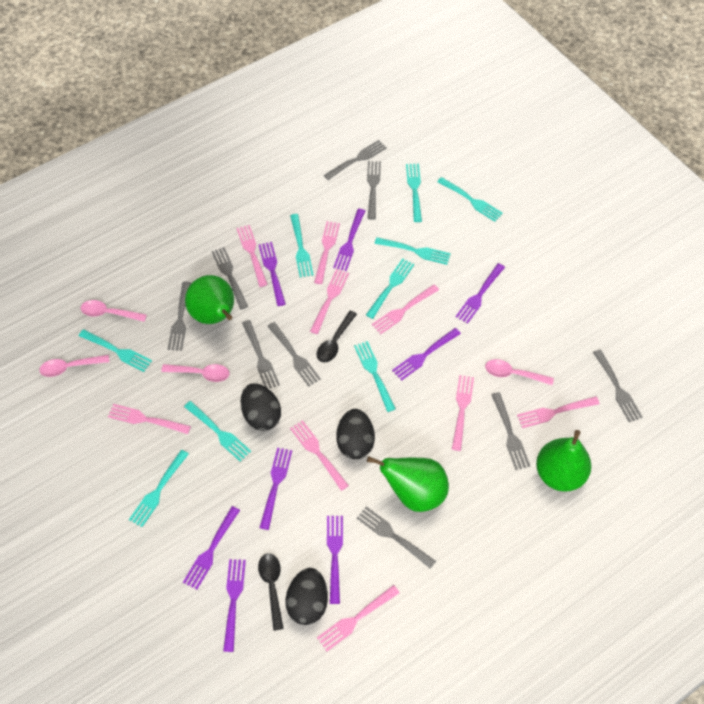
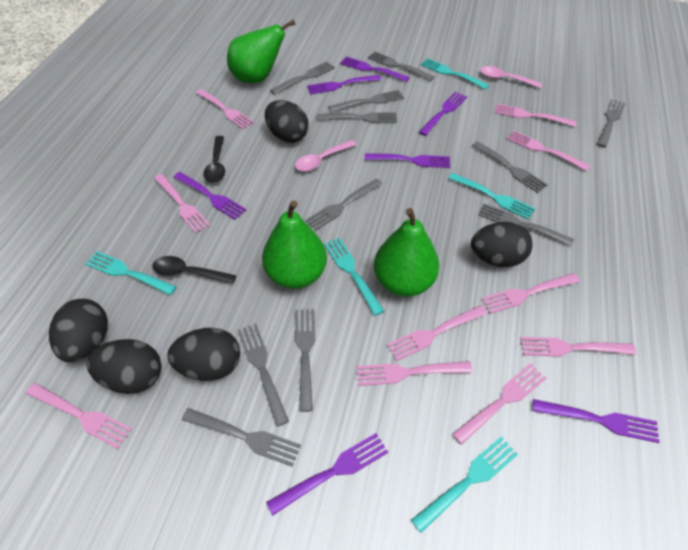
black egg: 3 -> 5
grey fork: 9 -> 11
pink fork: 9 -> 10
pink spoon: 4 -> 2
purple fork: 8 -> 7
turquoise fork: 9 -> 5

